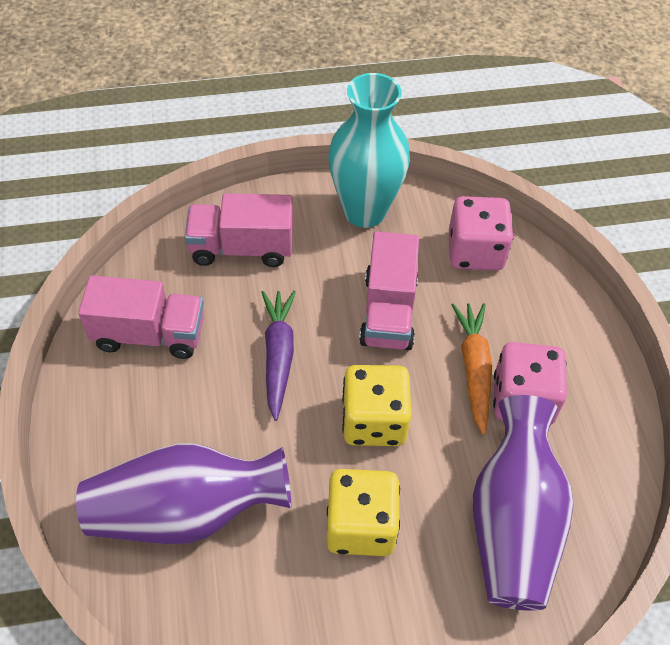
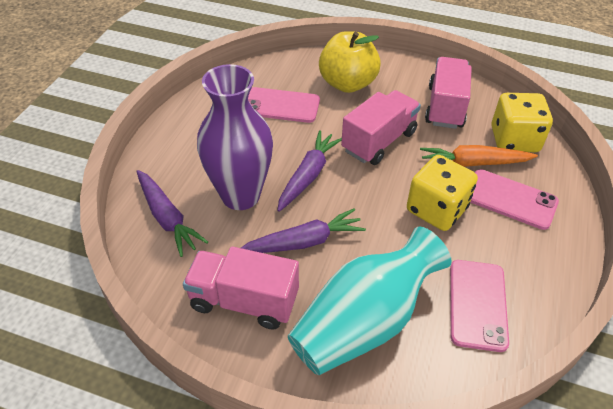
pink dice: 2 -> 0
pink phone: 0 -> 3
purple carrot: 1 -> 3
purple vase: 2 -> 1
yellow apple: 0 -> 1

